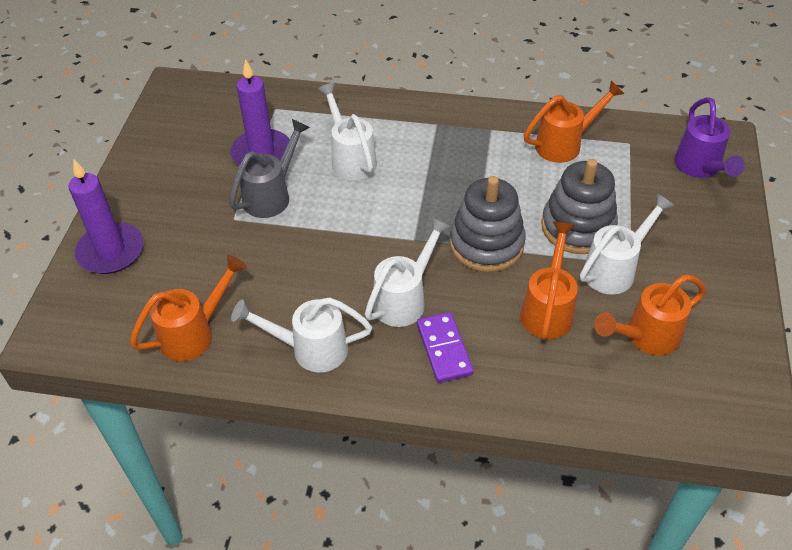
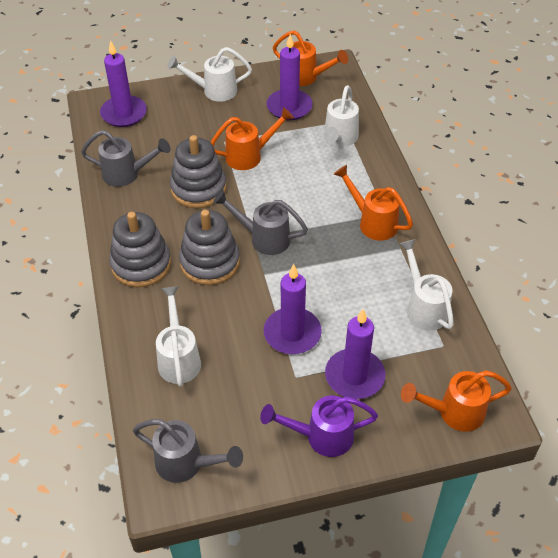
grey stacking toy: 2 -> 3
grey watering can: 1 -> 3
purple candle: 2 -> 4
purple domino: 1 -> 0

